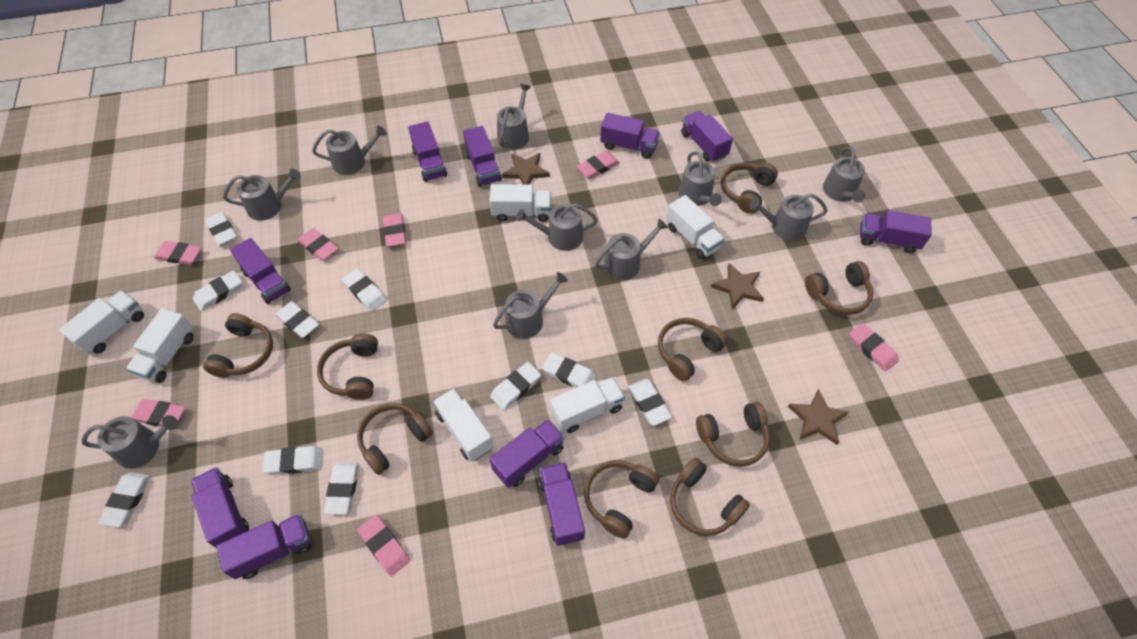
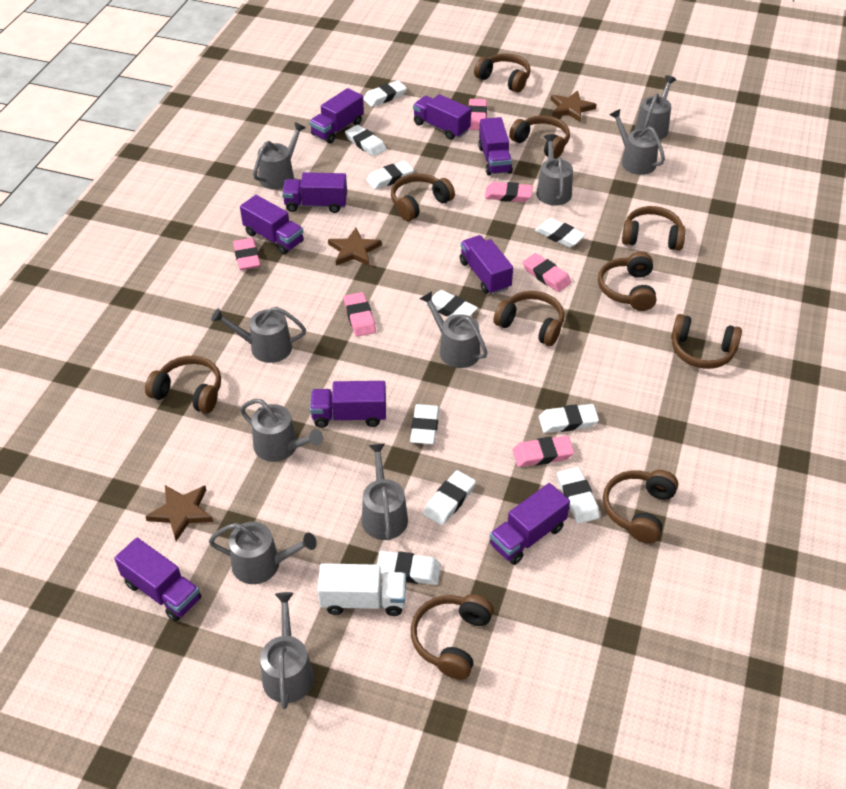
brown headphones: 9 -> 10
pink eraser: 7 -> 6
purple truck: 10 -> 9
white truck: 6 -> 1

